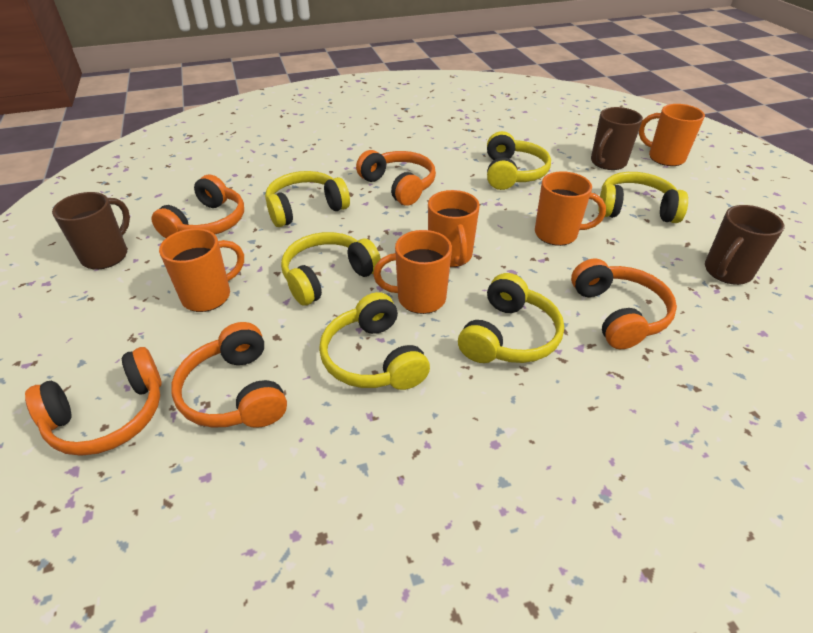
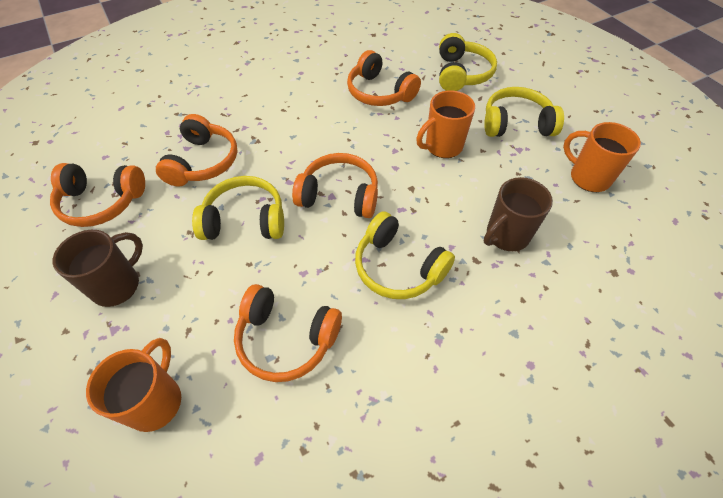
brown mug: 3 -> 2
orange mug: 5 -> 3
yellow headphones: 6 -> 4

